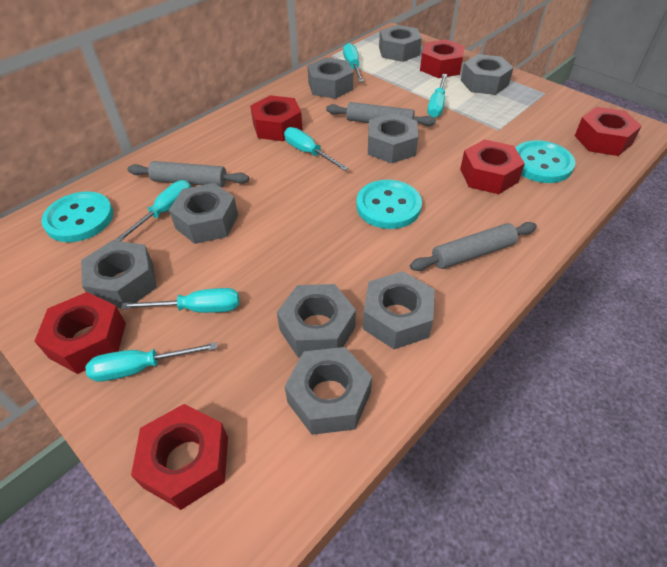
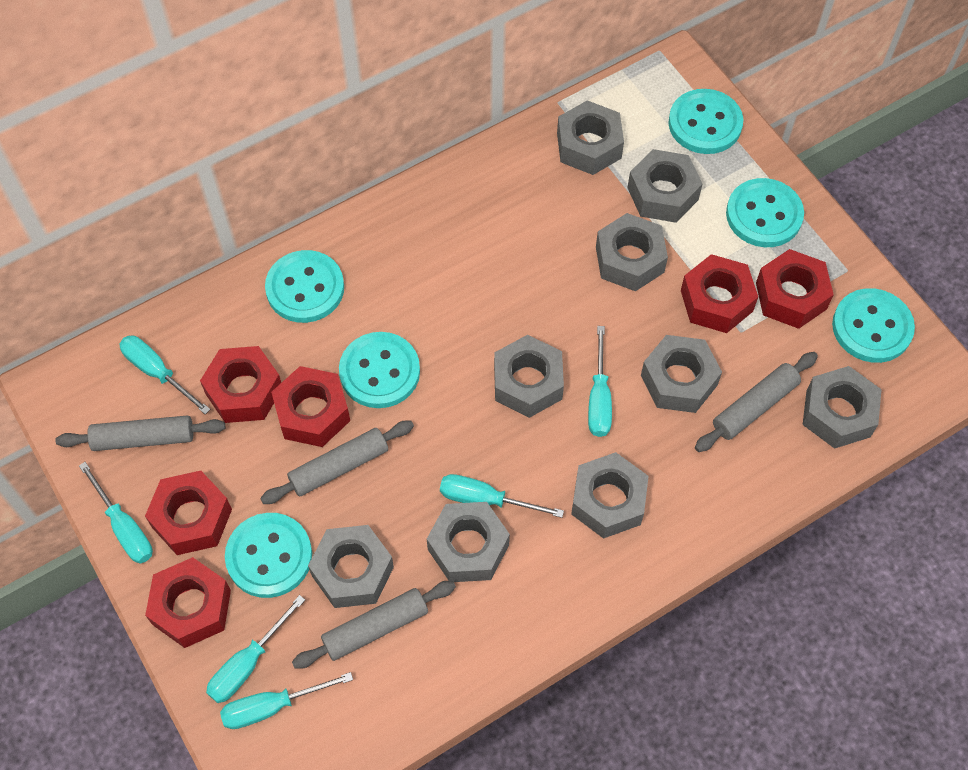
grey rolling pin: 3 -> 4
turquoise button: 3 -> 6

